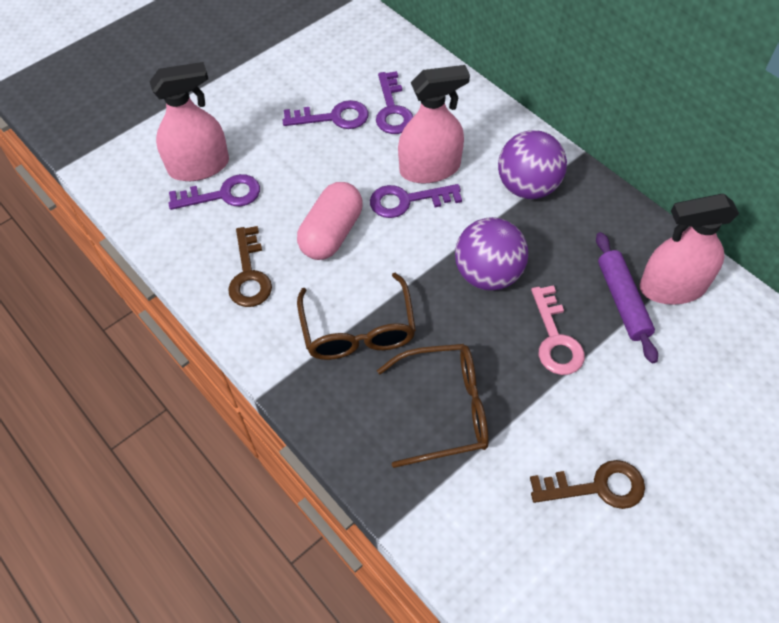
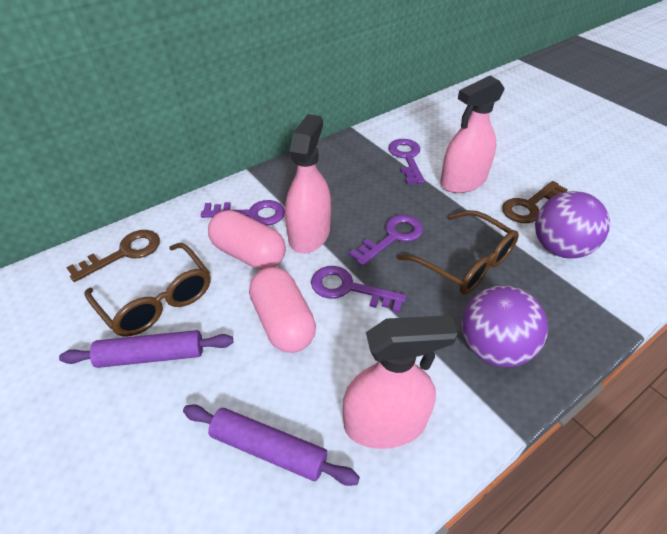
pink capsule: 1 -> 2
pink key: 1 -> 0
purple rolling pin: 1 -> 2

